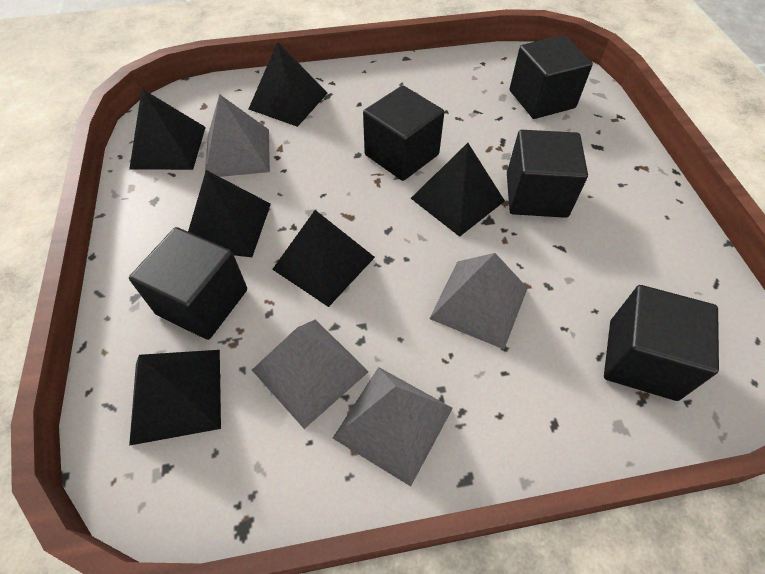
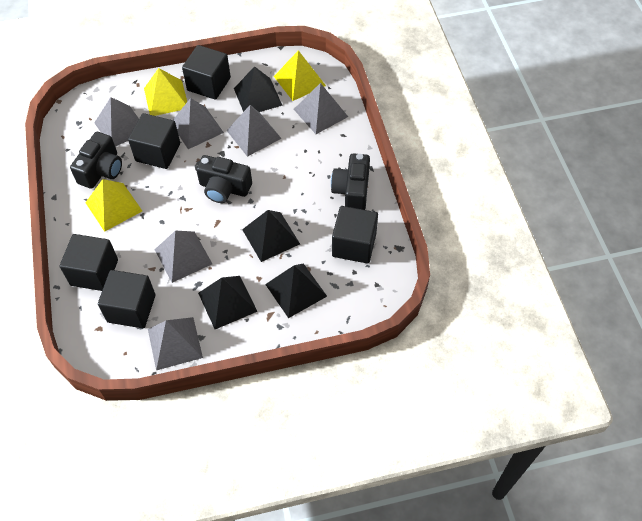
black camera: 0 -> 3
black pyramid: 6 -> 4
grey pyramid: 4 -> 6
yellow pyramid: 0 -> 3

